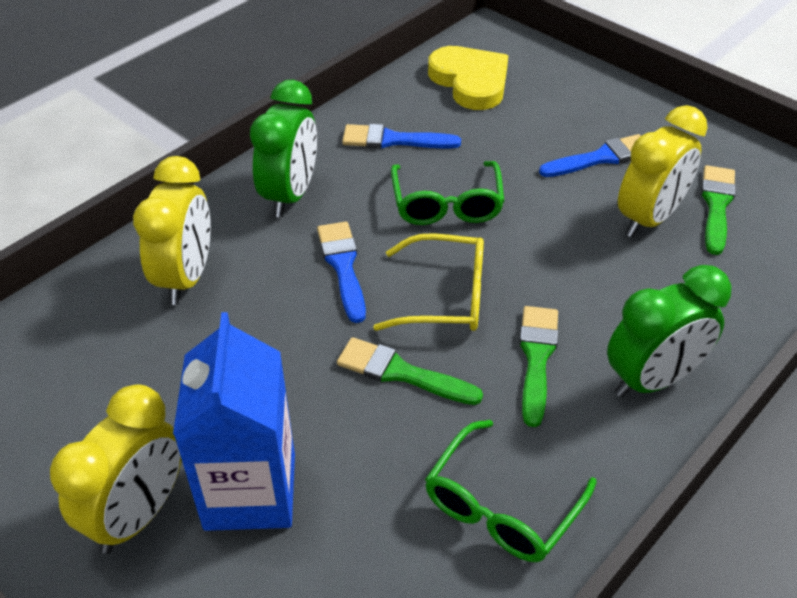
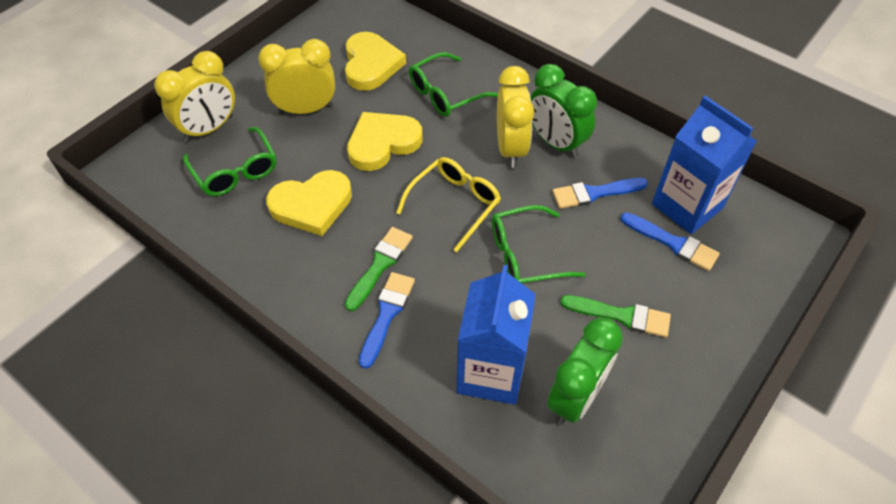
blue carton: 1 -> 2
green brush: 3 -> 2
green glasses: 2 -> 3
yellow heart: 1 -> 3

